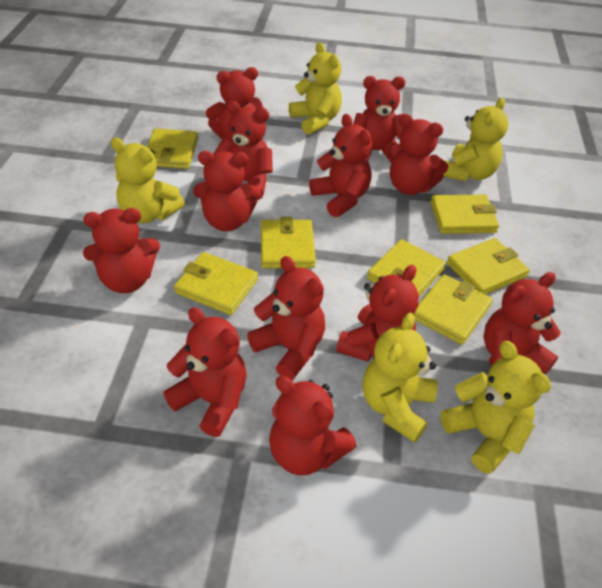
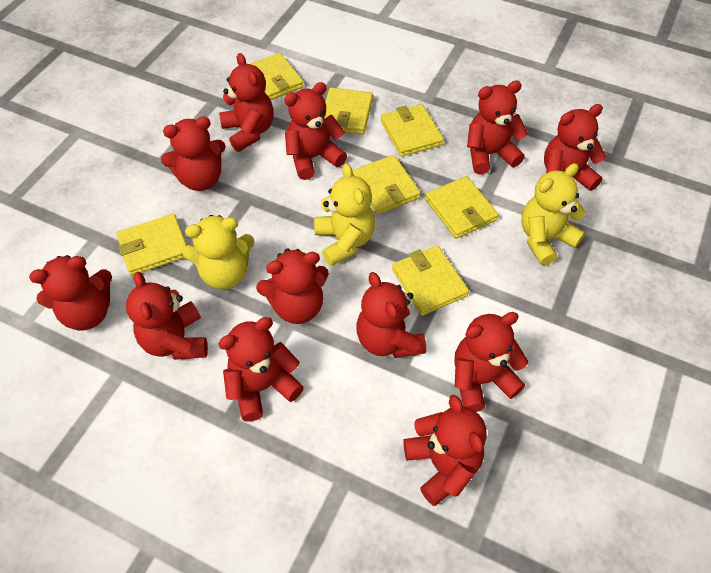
yellow teddy bear: 5 -> 3

